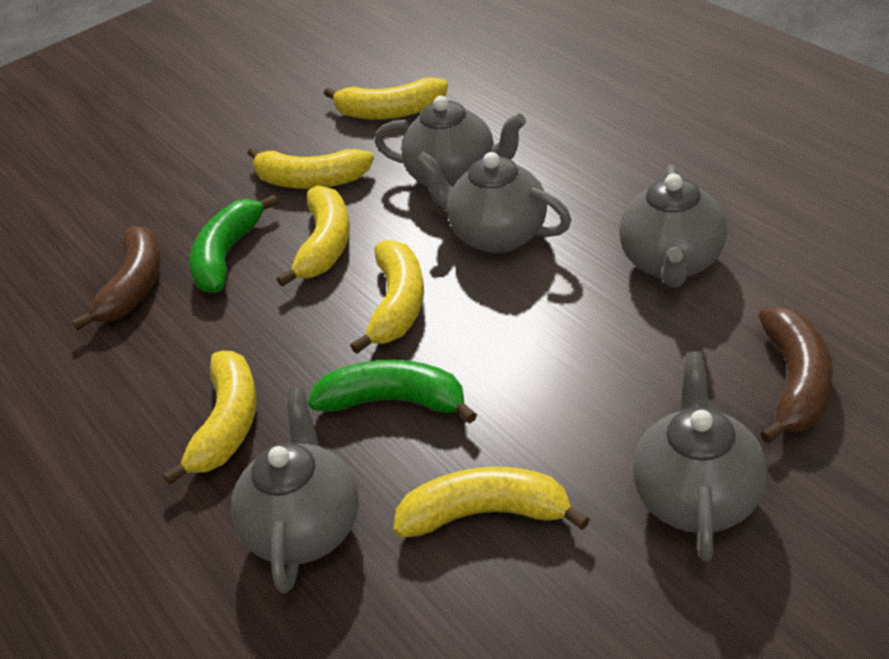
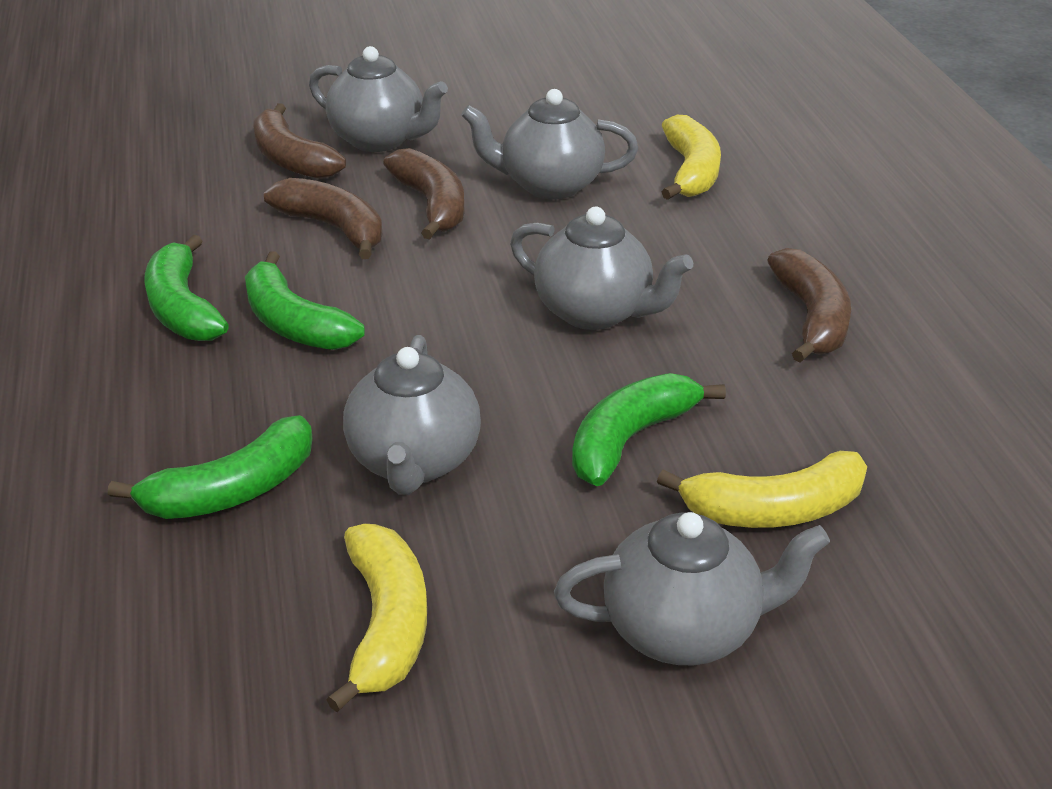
brown banana: 2 -> 4
green banana: 2 -> 4
yellow banana: 6 -> 3

